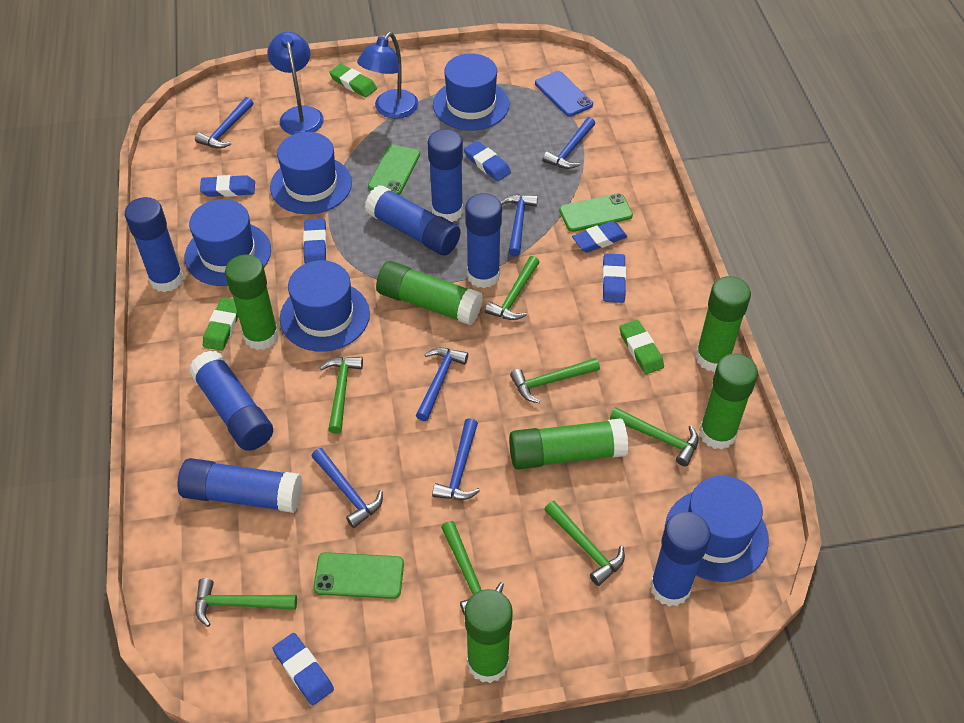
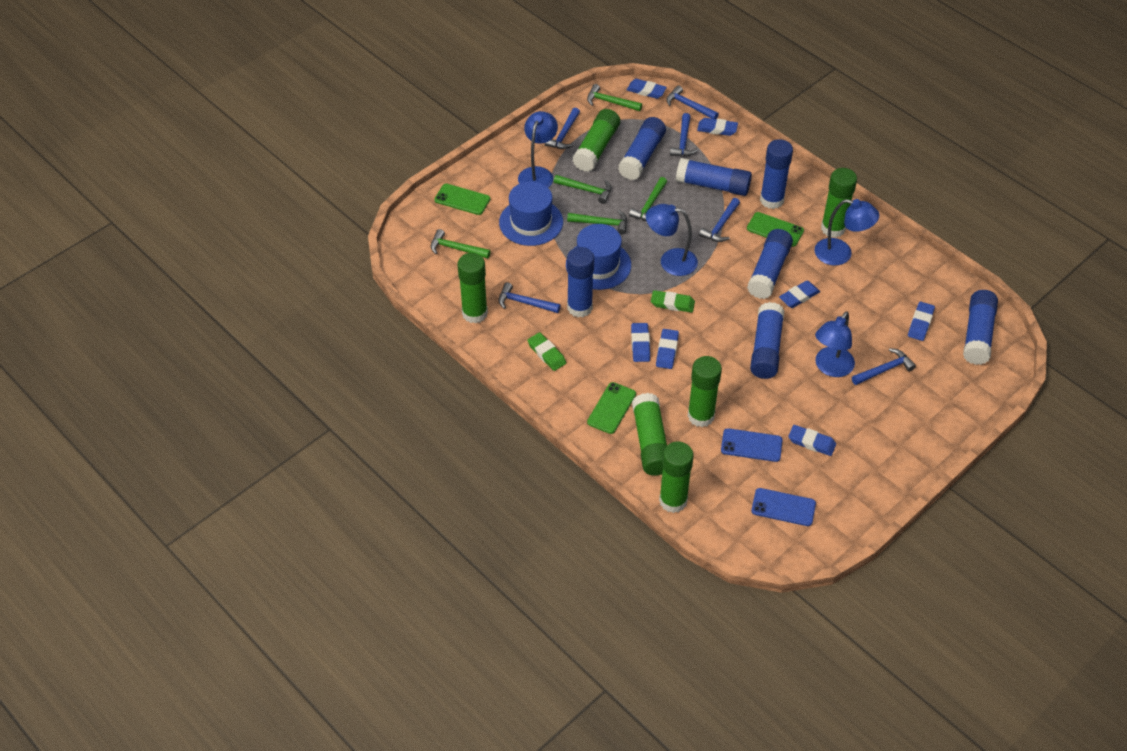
blue eraser: 6 -> 7
blue hat: 5 -> 2
blue lamp: 2 -> 4
blue phone: 1 -> 2
green eraser: 3 -> 2
green hammer: 7 -> 5

